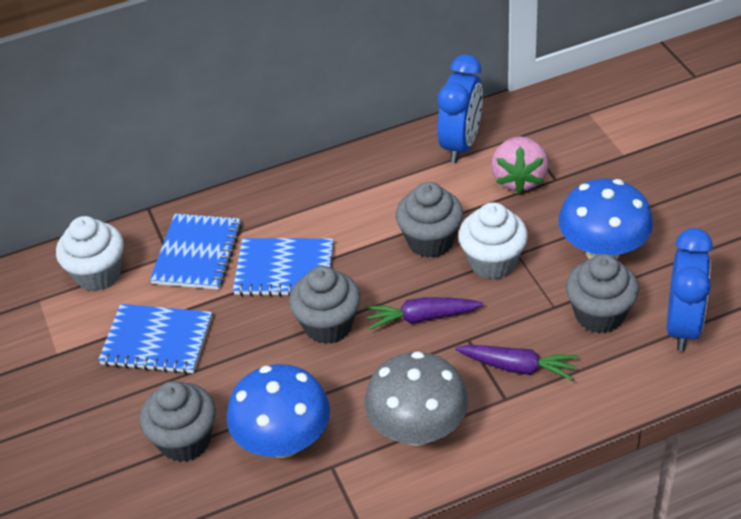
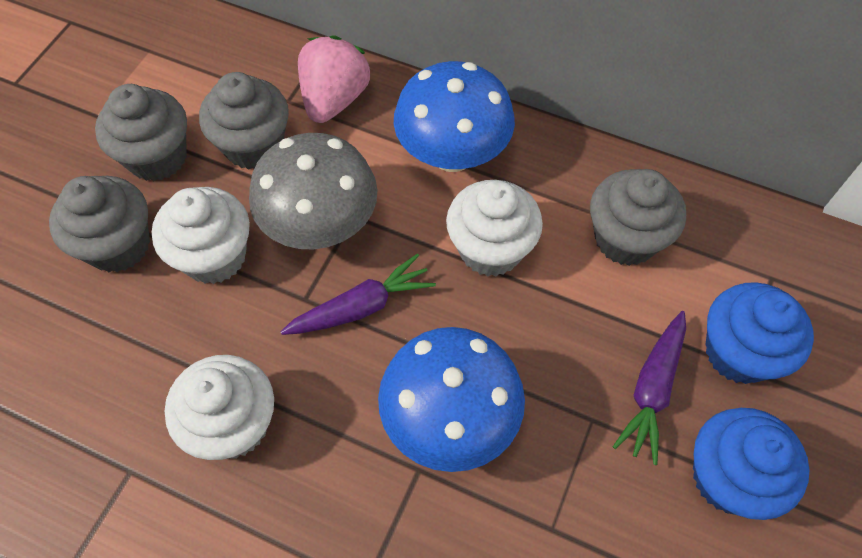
blue clock: 2 -> 0
blue cupcake: 0 -> 2
blue notebook: 3 -> 0
white cupcake: 2 -> 3

